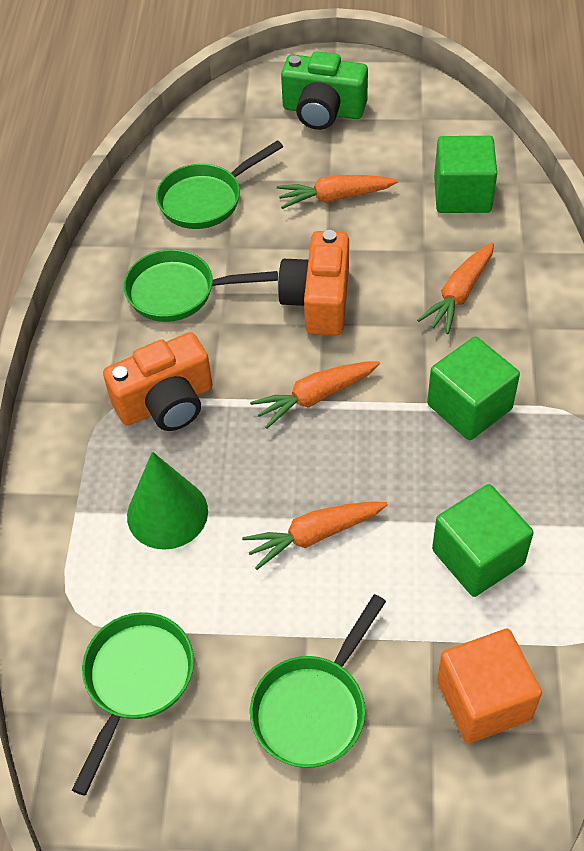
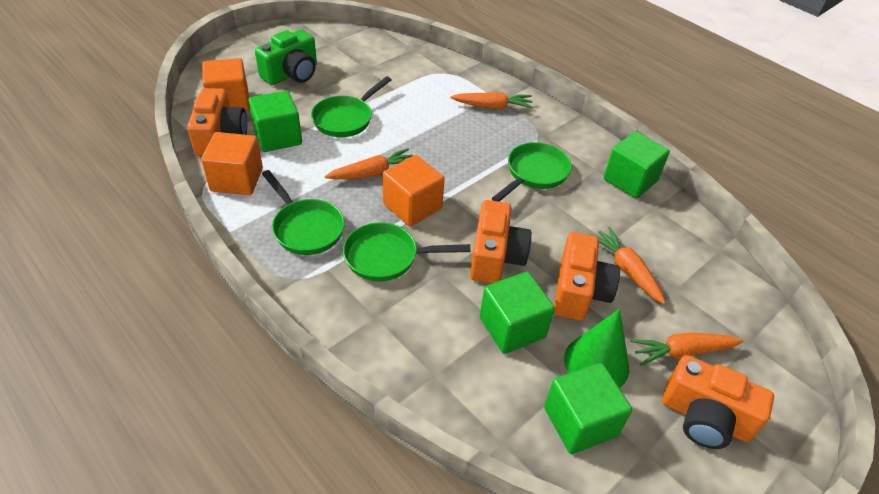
green cube: 3 -> 4
orange camera: 2 -> 4
orange cube: 1 -> 3

